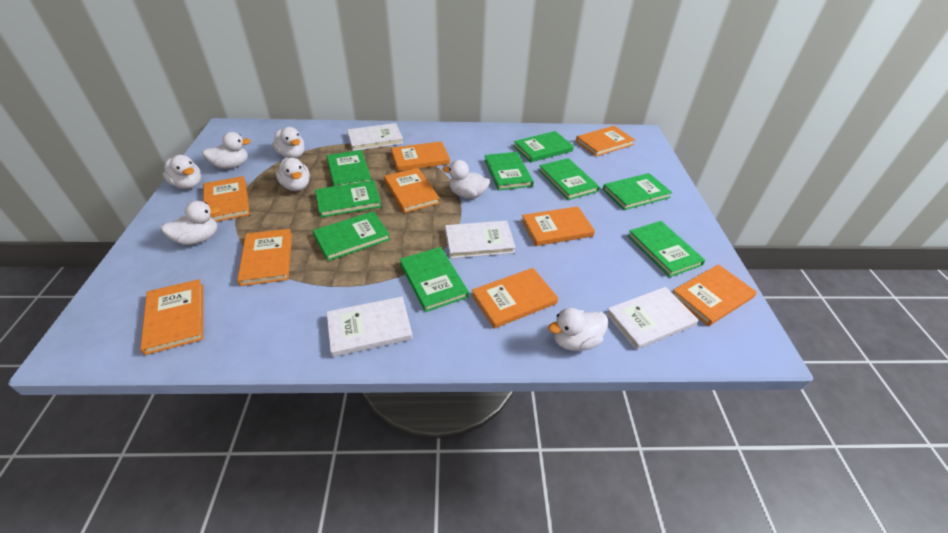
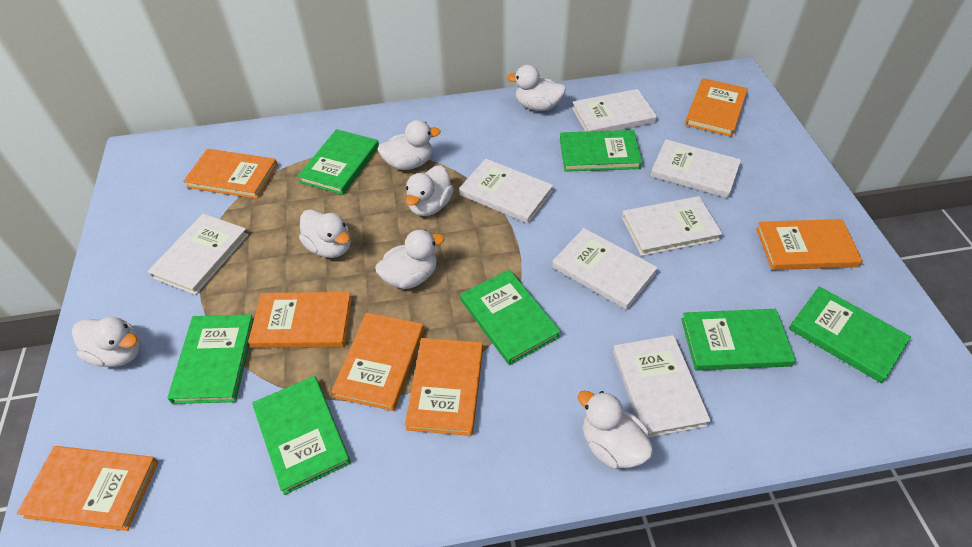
green book: 9 -> 7
orange book: 9 -> 7
white book: 4 -> 7

